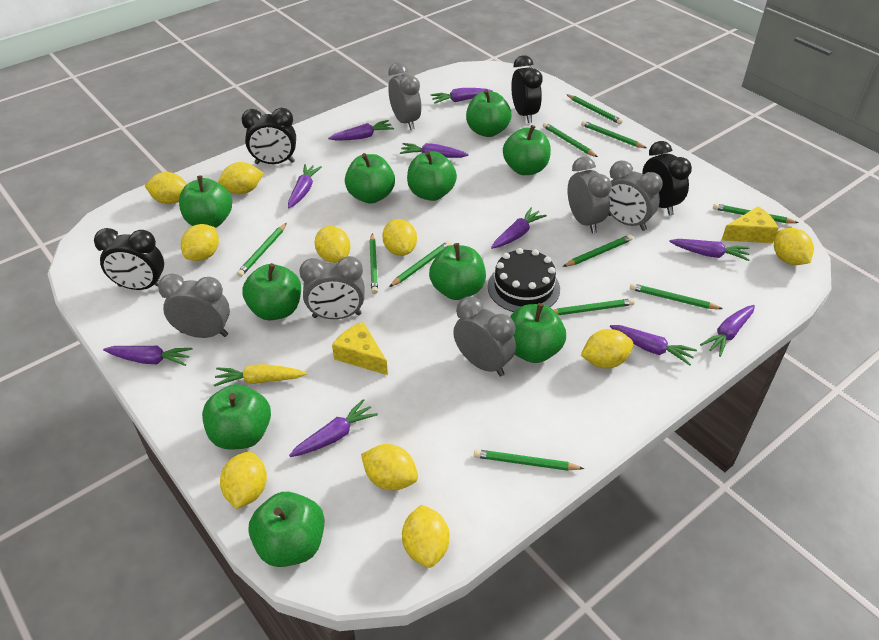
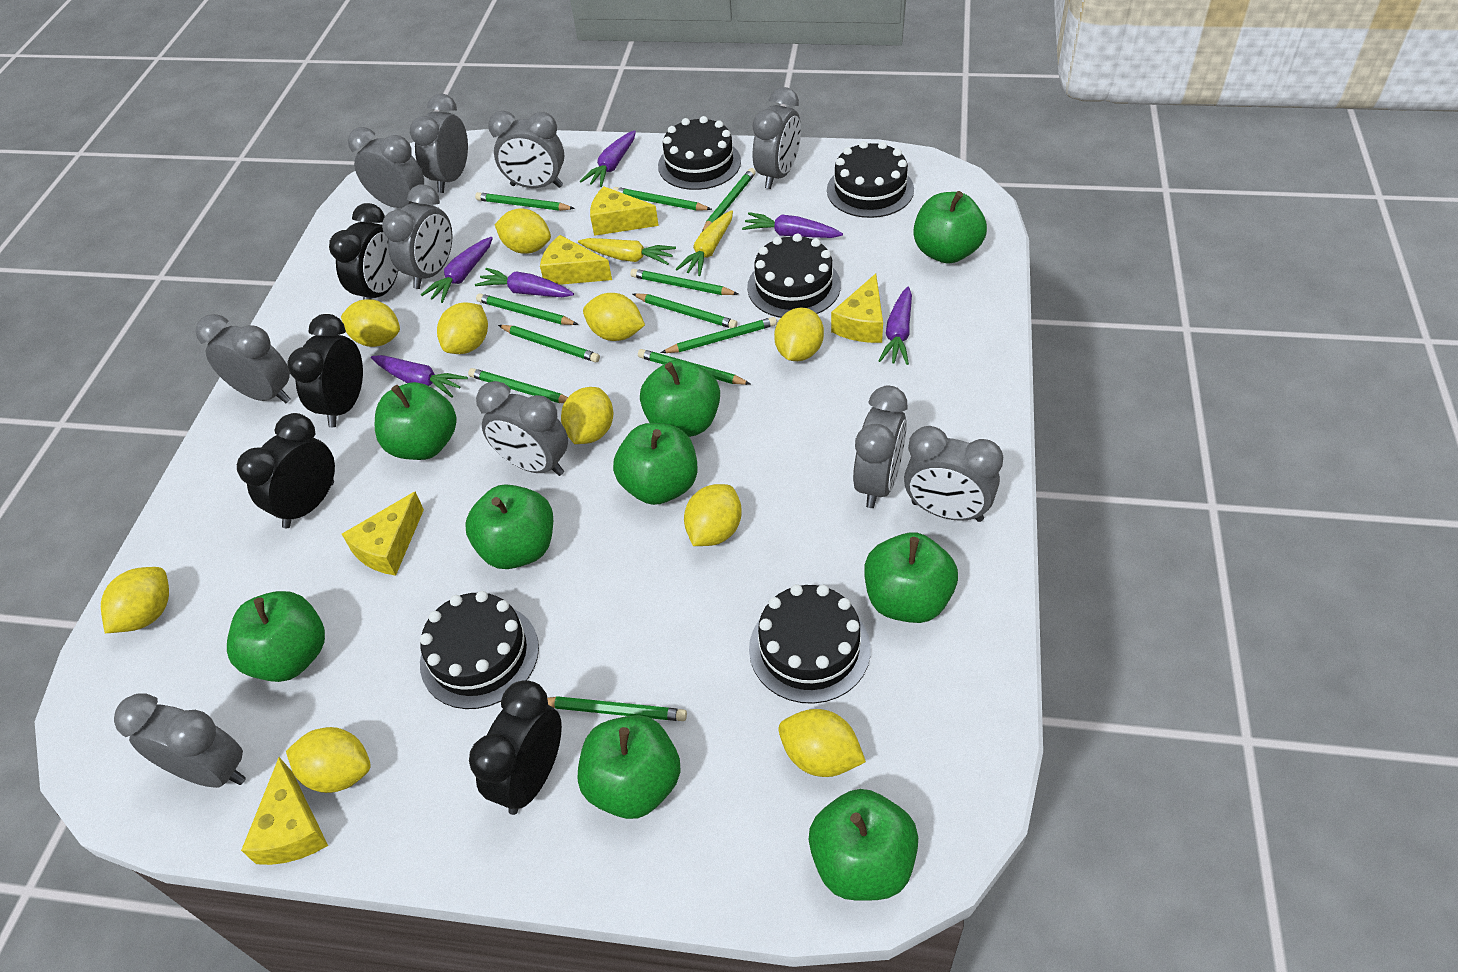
black cake: 1 -> 5
green apple: 10 -> 9
grey clock: 6 -> 10
purple carrot: 10 -> 6
yellow carrot: 1 -> 2
yellow cheese: 2 -> 5

